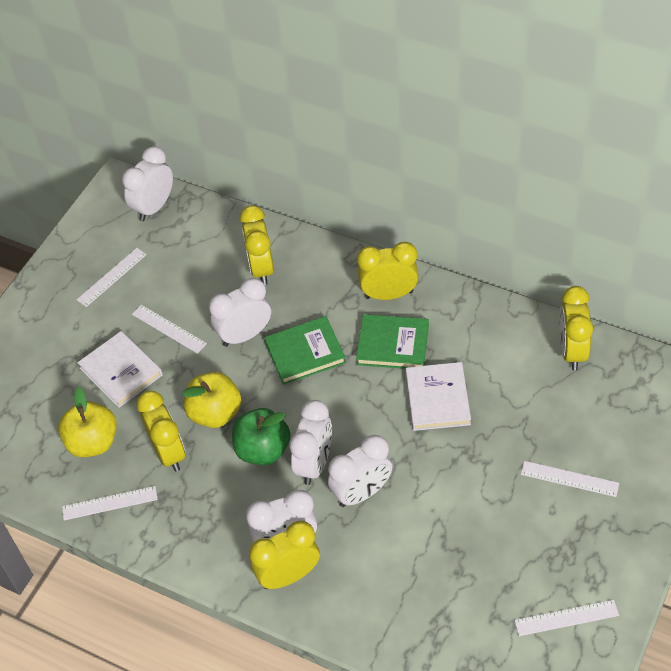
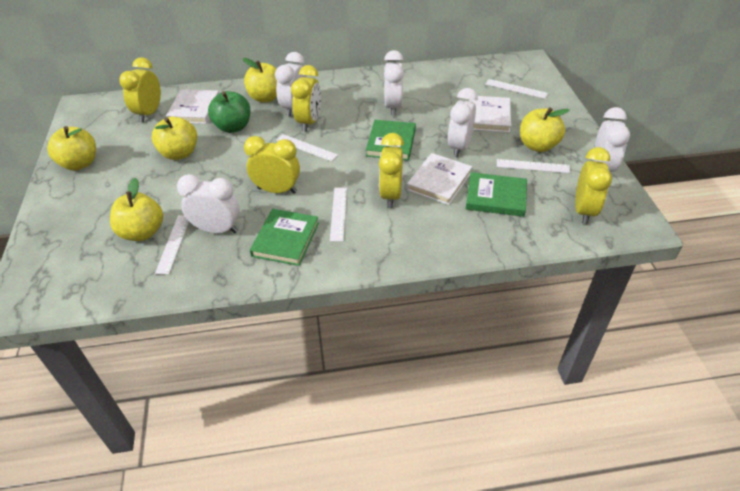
green book: 2 -> 3
white book: 2 -> 3
yellow apple: 2 -> 5

